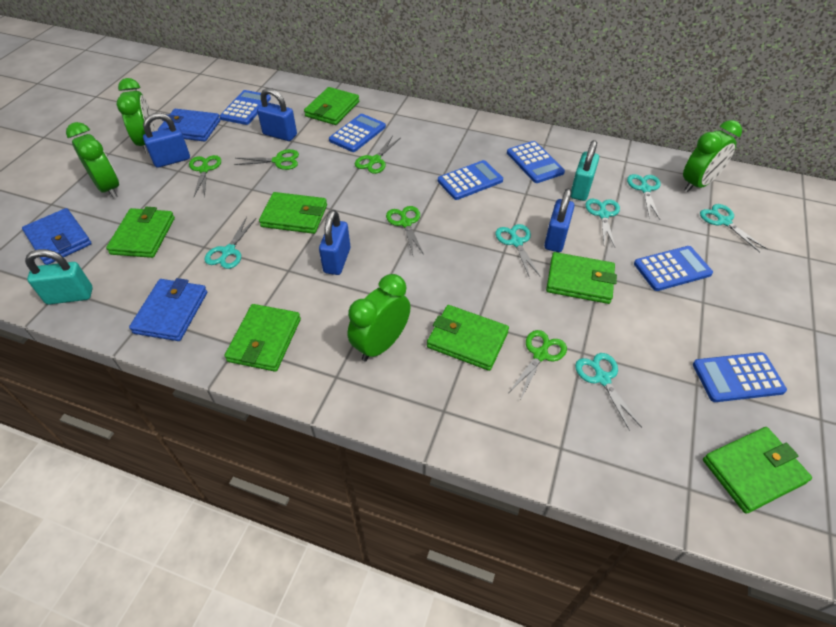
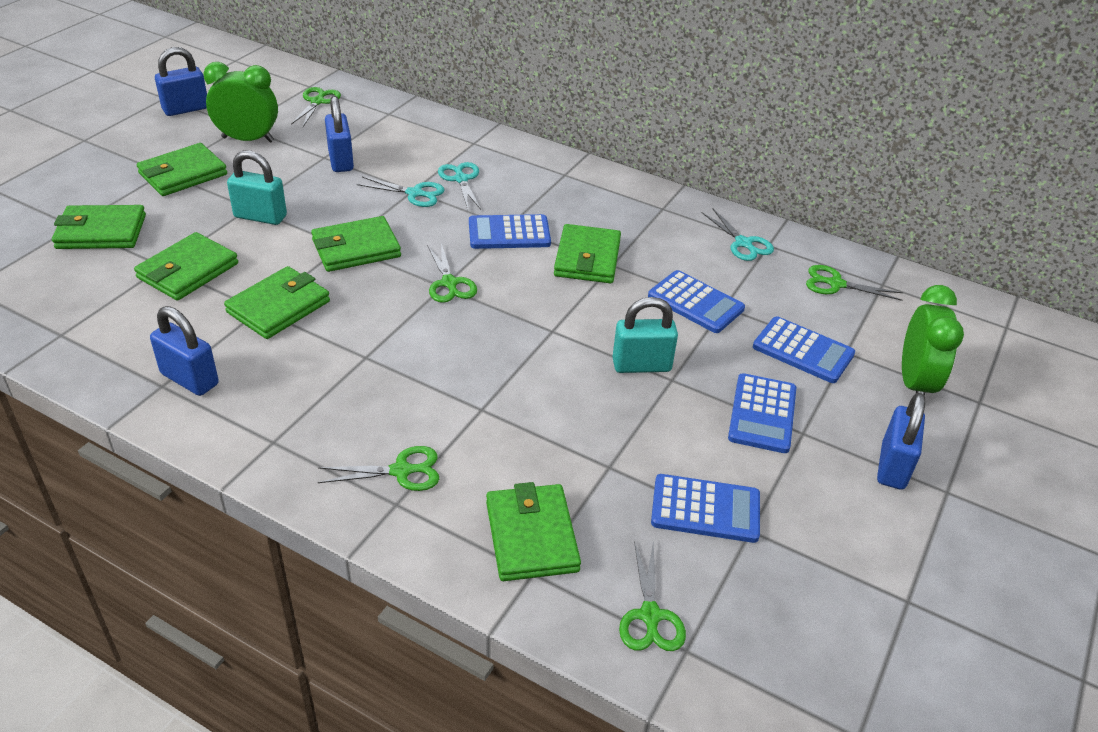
blue calculator: 6 -> 5
blue wallet: 3 -> 0
green clock: 4 -> 2
turquoise scissors: 6 -> 3

